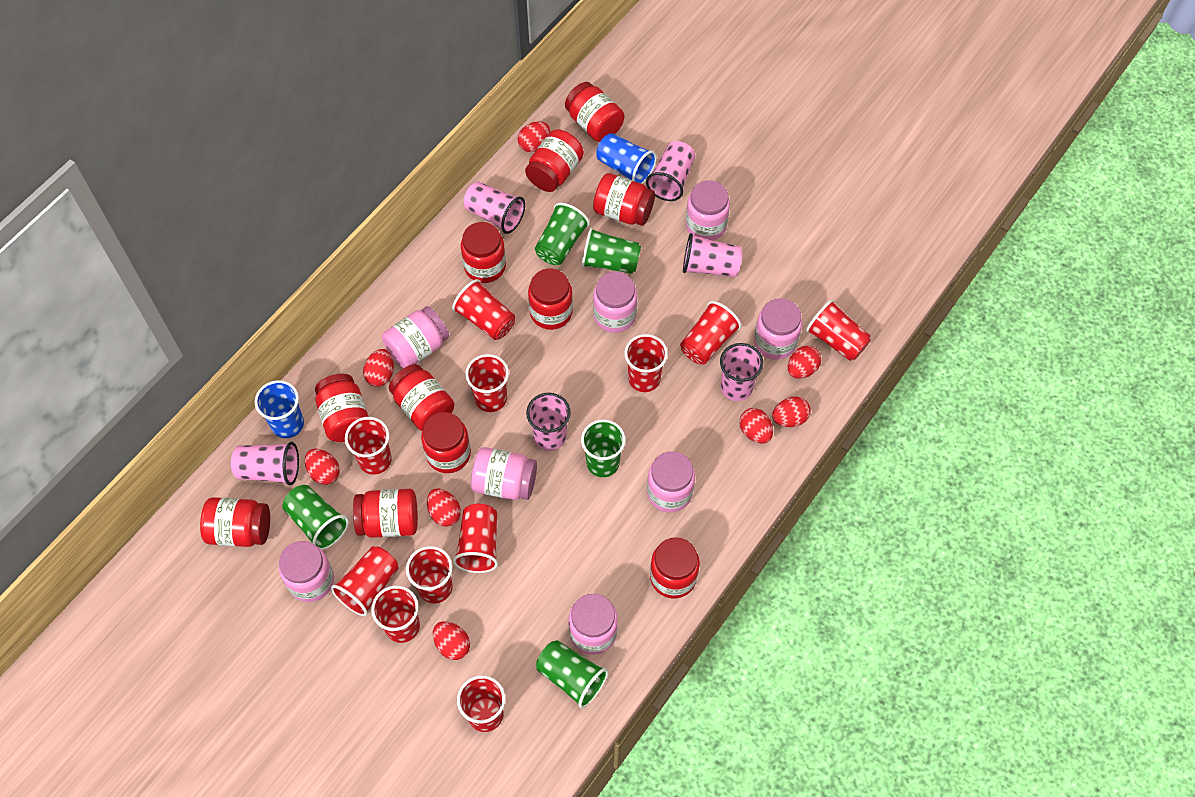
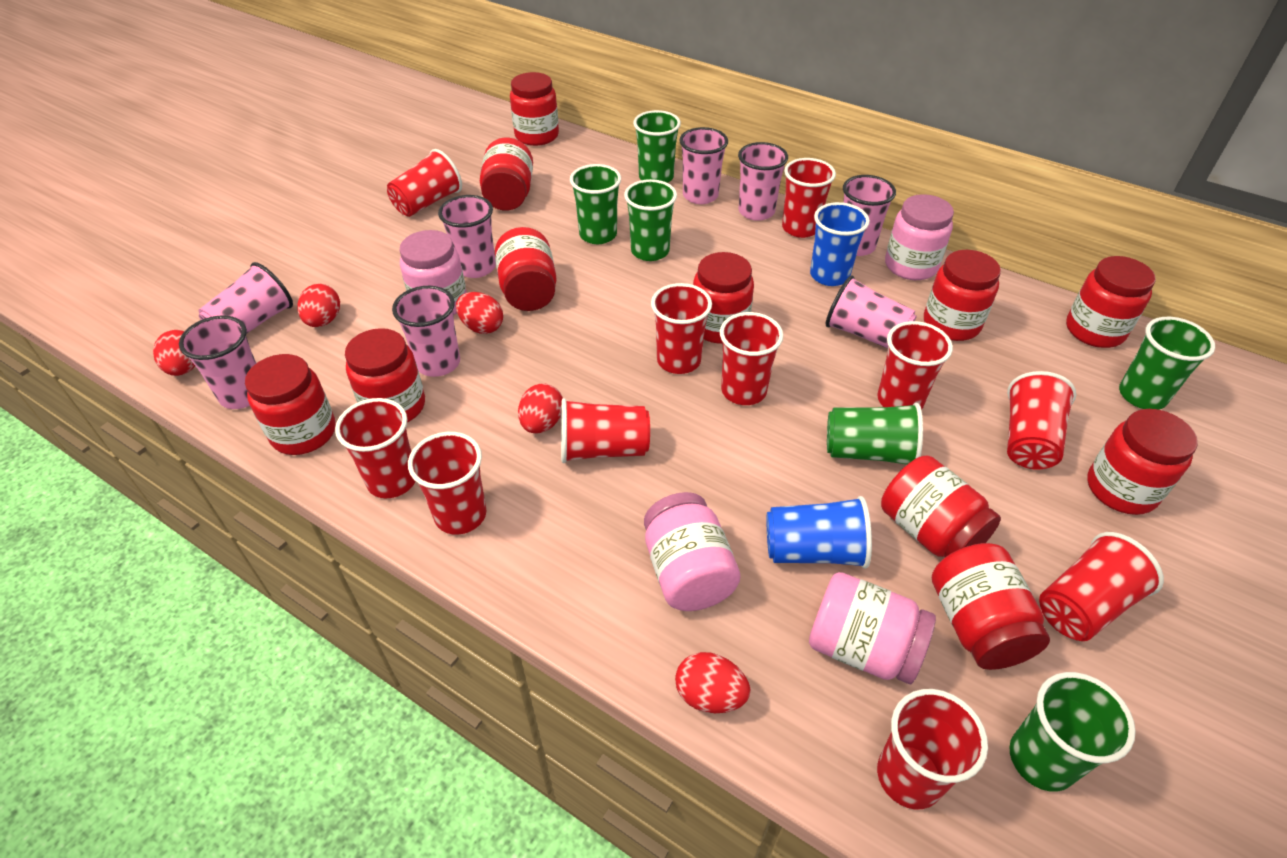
green cup: 5 -> 6
pink cup: 6 -> 8
pink jar: 8 -> 4
red egg: 8 -> 5

